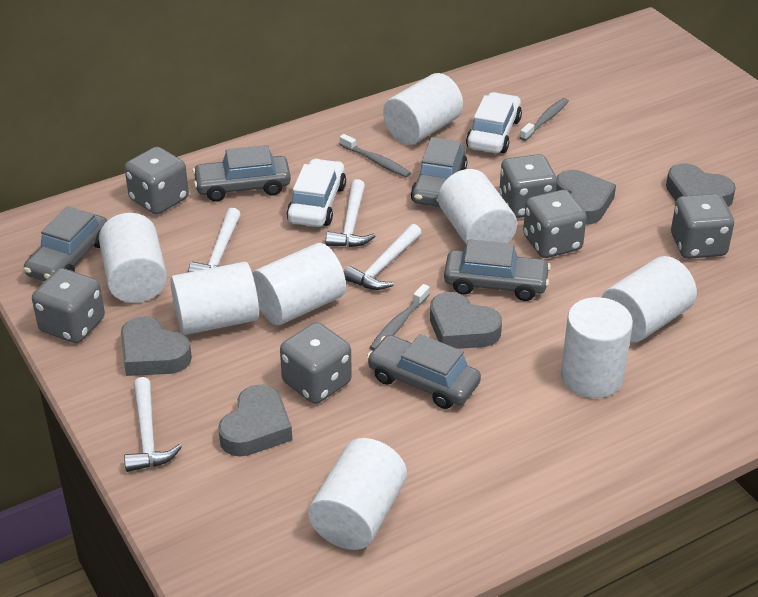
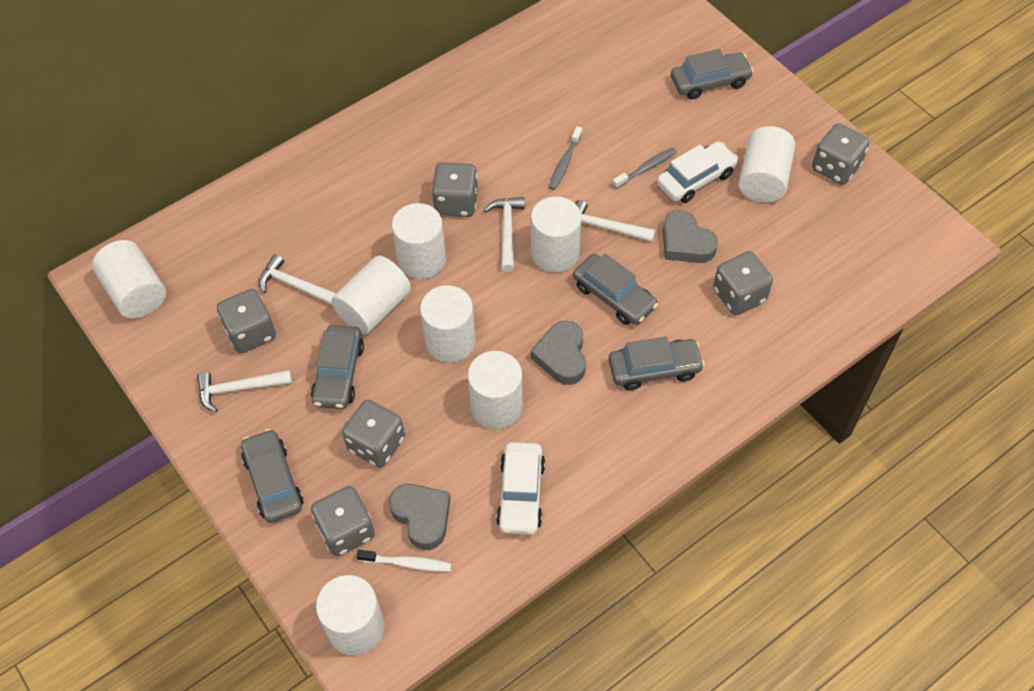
grey heart: 5 -> 3
grey toothbrush: 3 -> 2
white toothbrush: 0 -> 1

